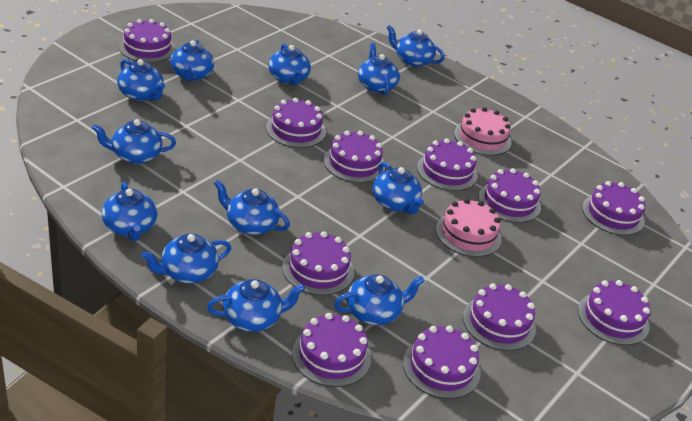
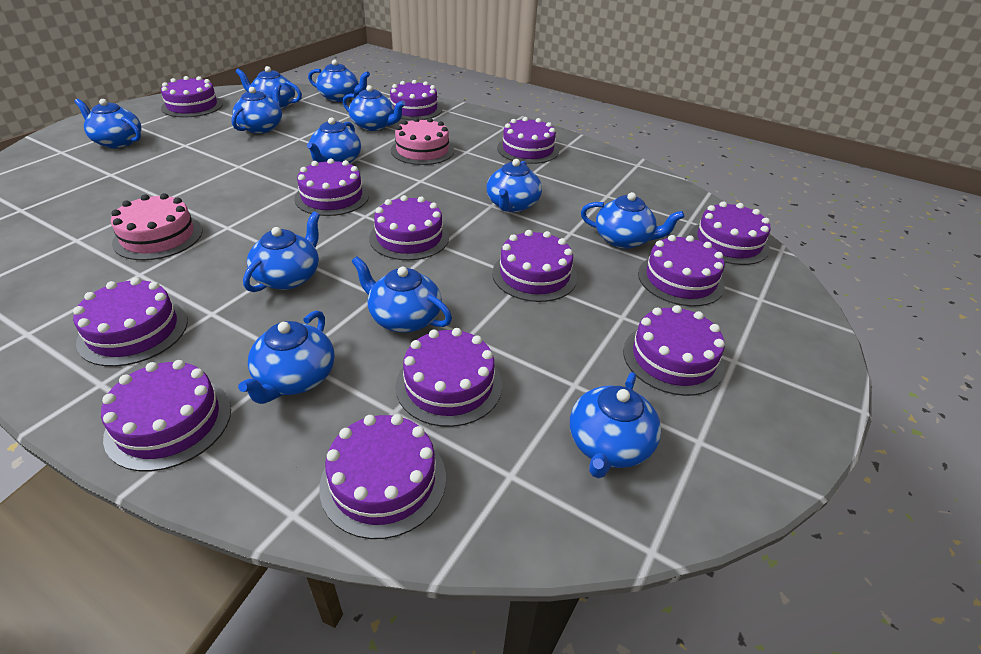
purple cake: 11 -> 13

